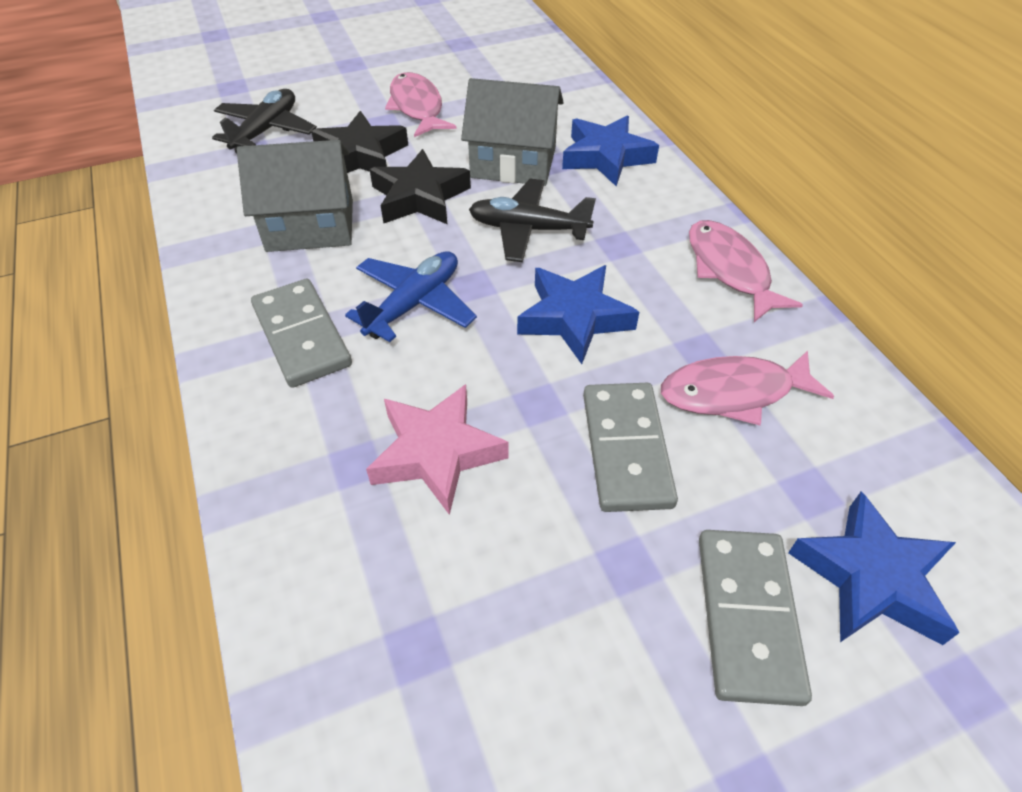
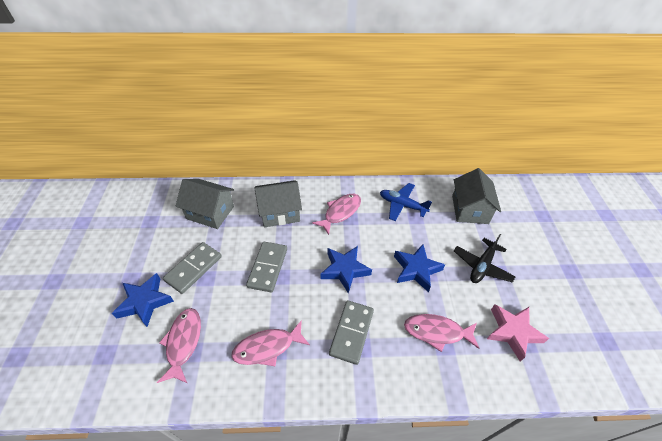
black plane: 2 -> 1
black star: 2 -> 0
grey house: 2 -> 3
pink fish: 3 -> 4

